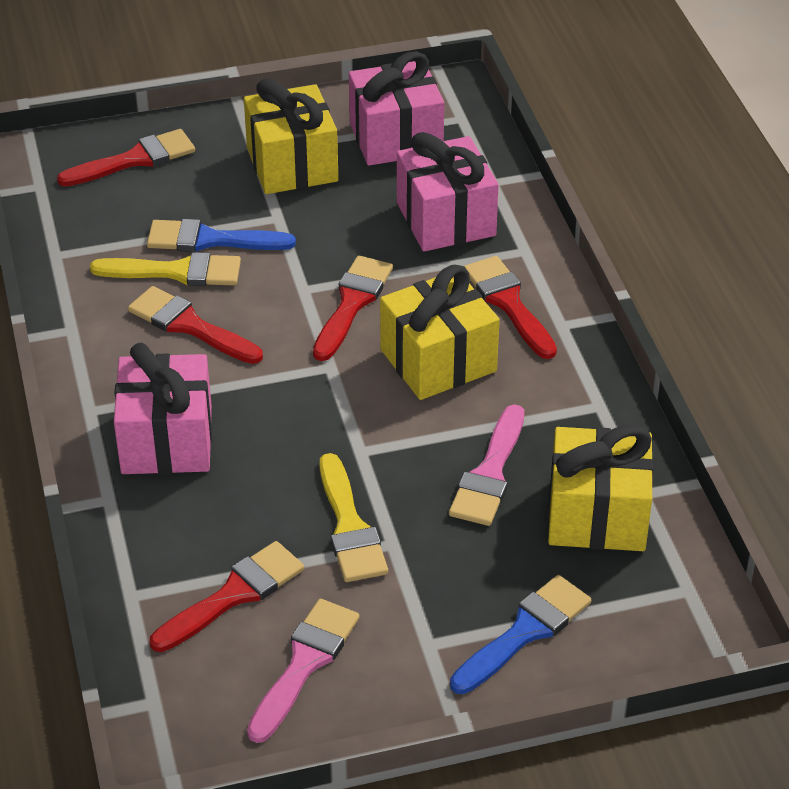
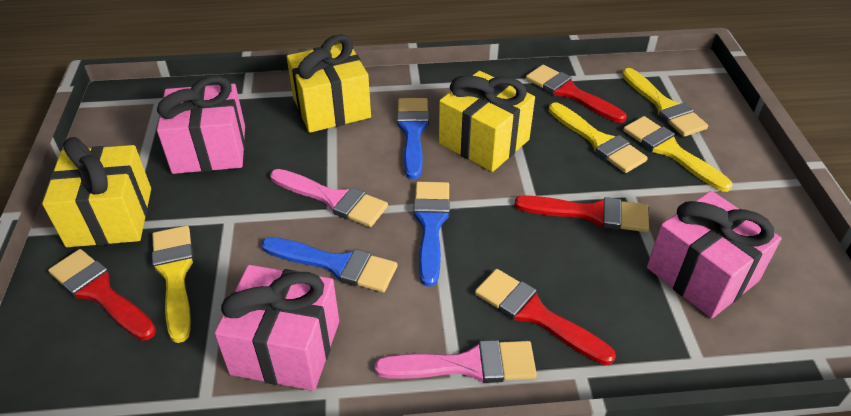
blue brush: 2 -> 3
red brush: 5 -> 4
yellow brush: 2 -> 4

